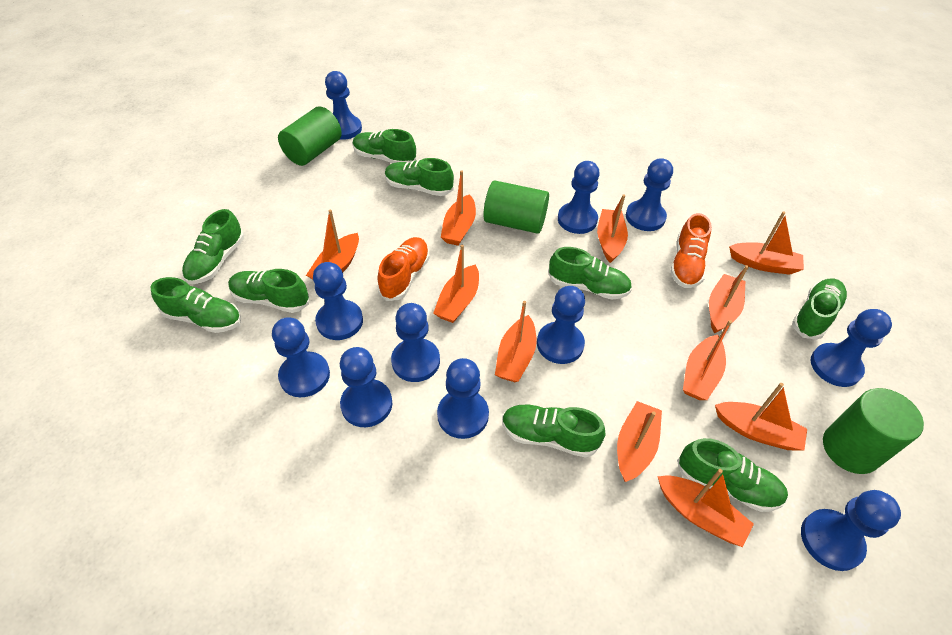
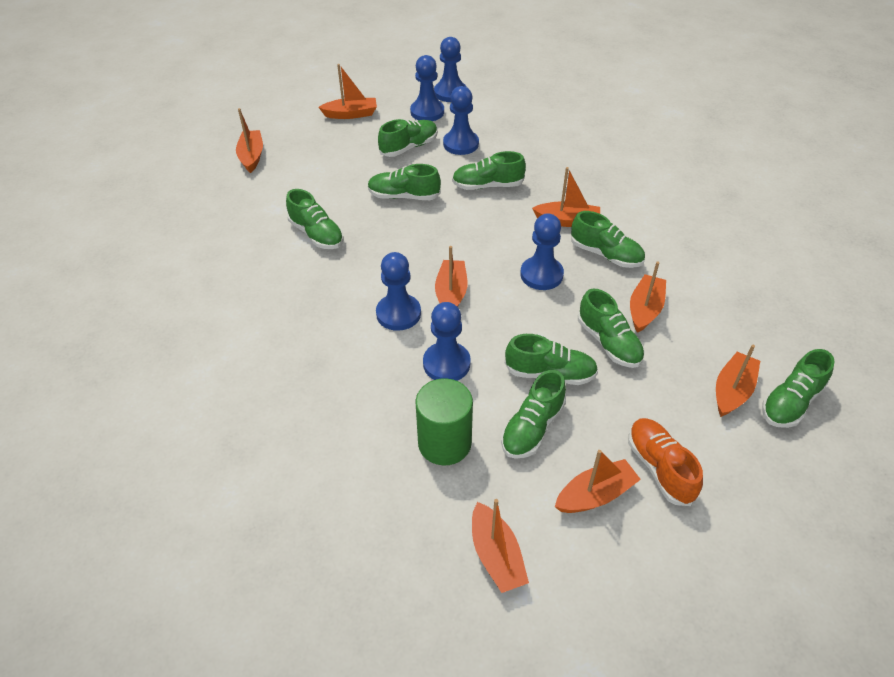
blue pawn: 11 -> 6
green cylinder: 3 -> 1
orange boat: 11 -> 8
orange shoe: 2 -> 1

